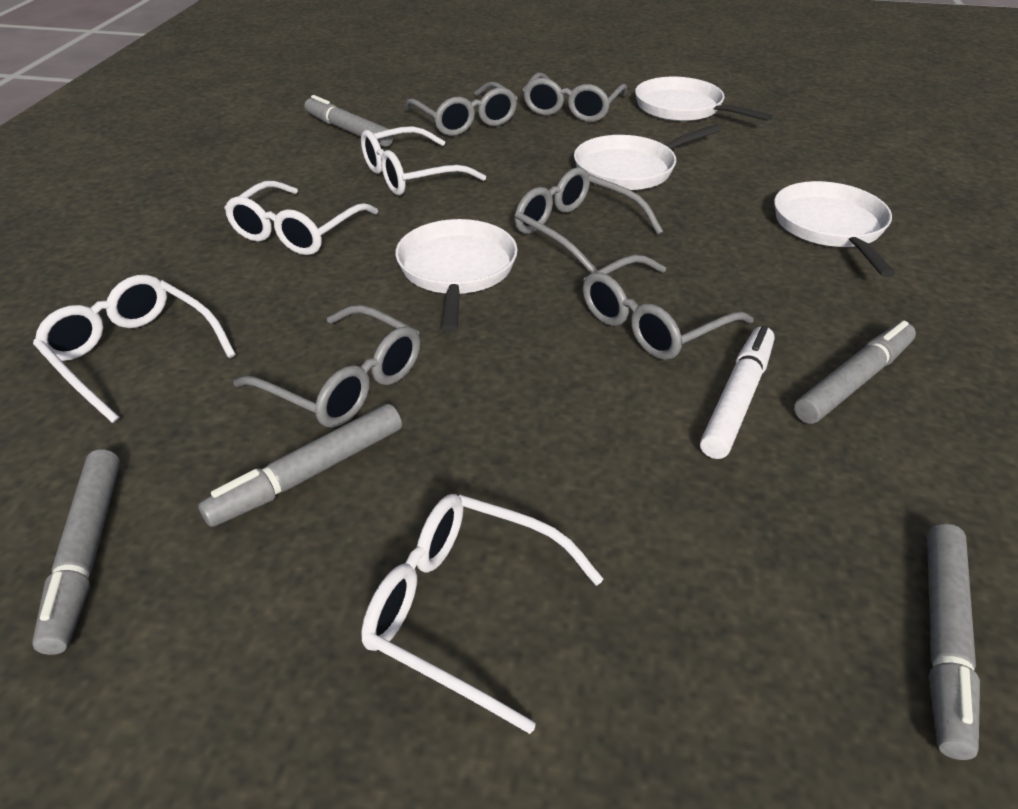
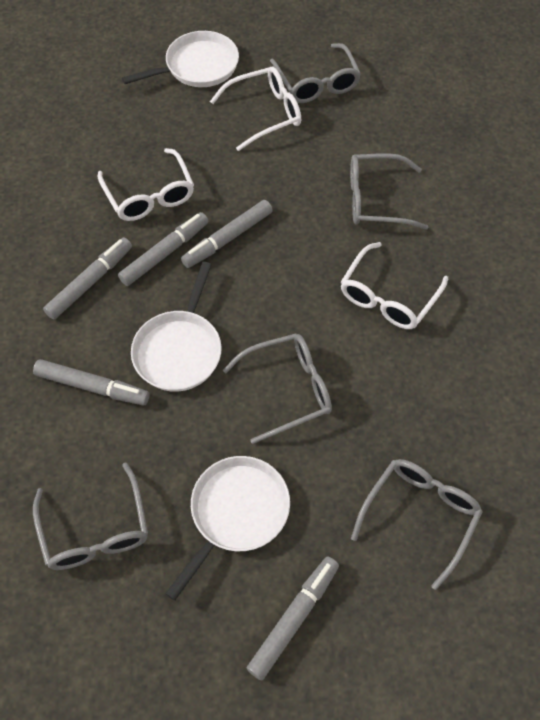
white glasses: 4 -> 3
white marker: 1 -> 0
white pan: 4 -> 3

